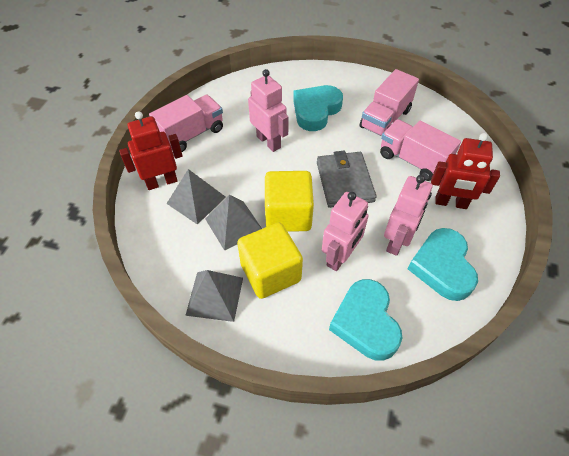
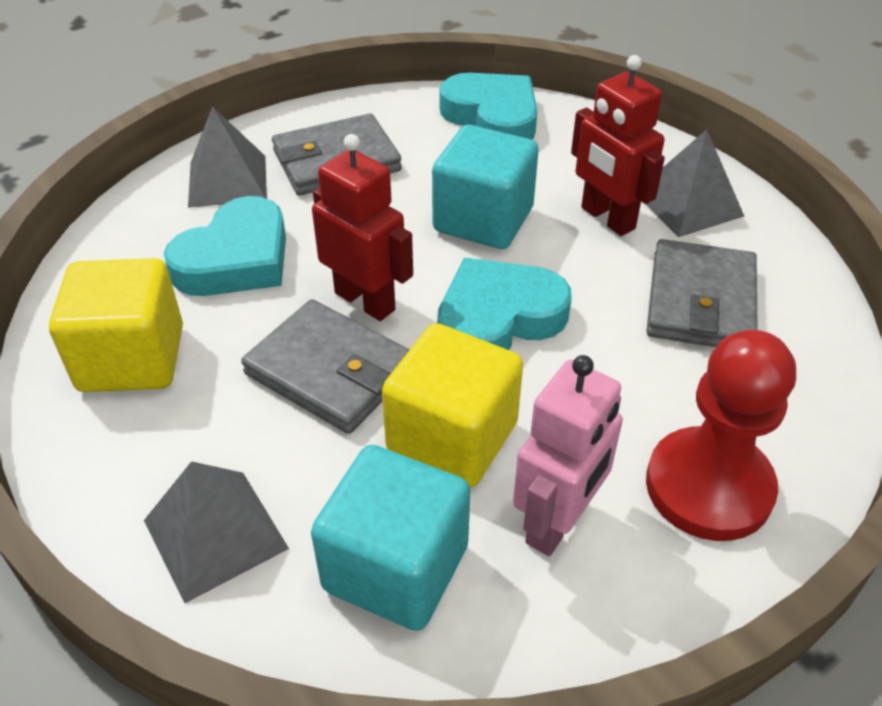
grey wallet: 1 -> 3
pink robot: 3 -> 1
pink truck: 3 -> 0
red pawn: 0 -> 1
turquoise cube: 0 -> 2

